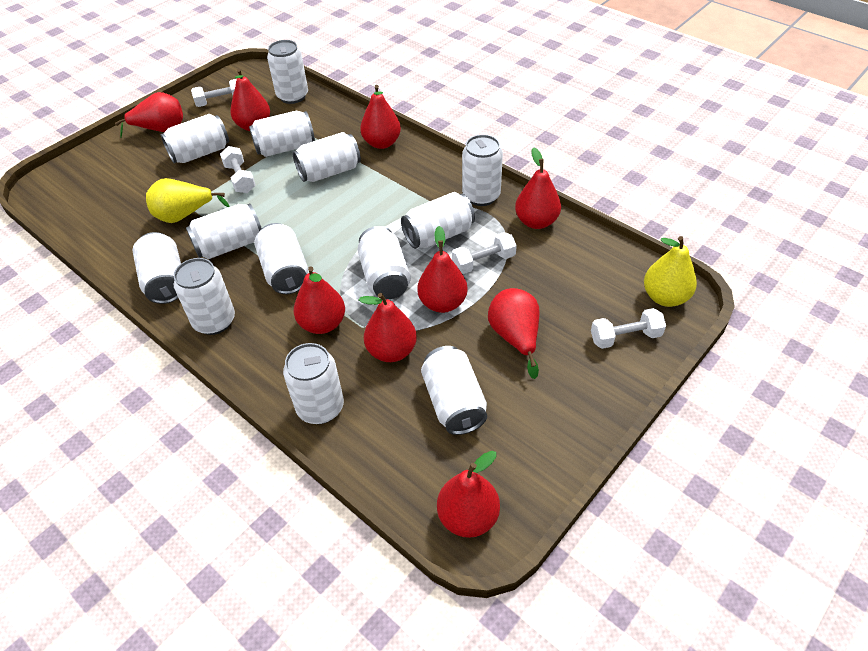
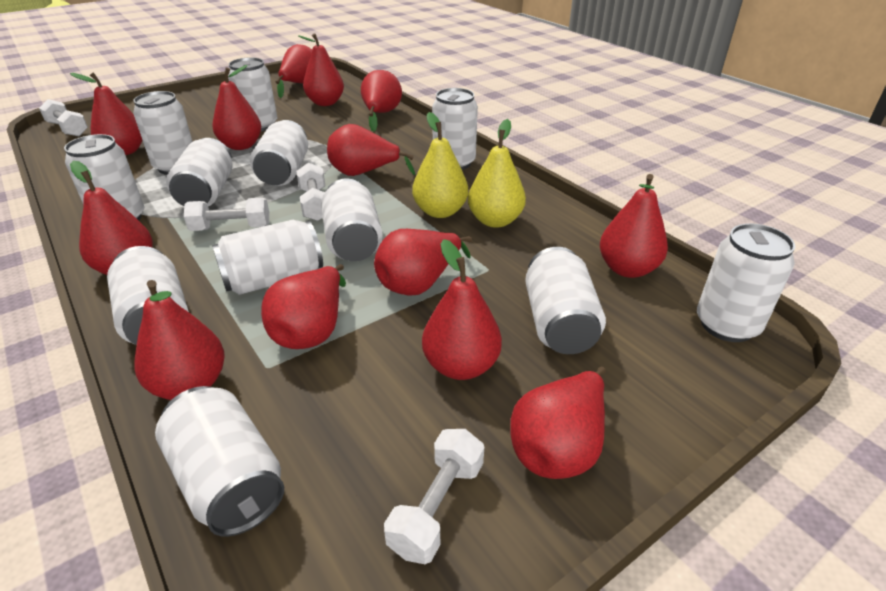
red pear: 9 -> 13
white can: 13 -> 12

